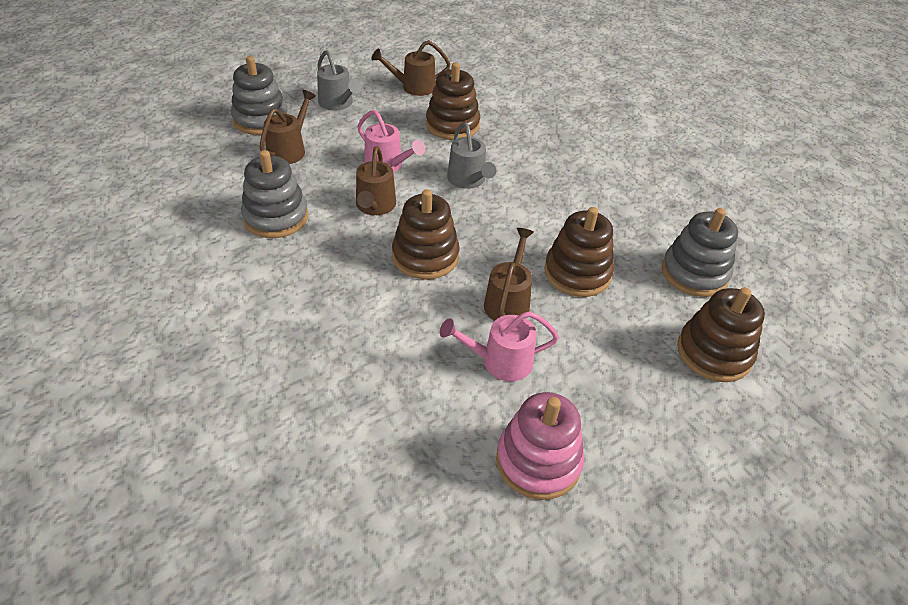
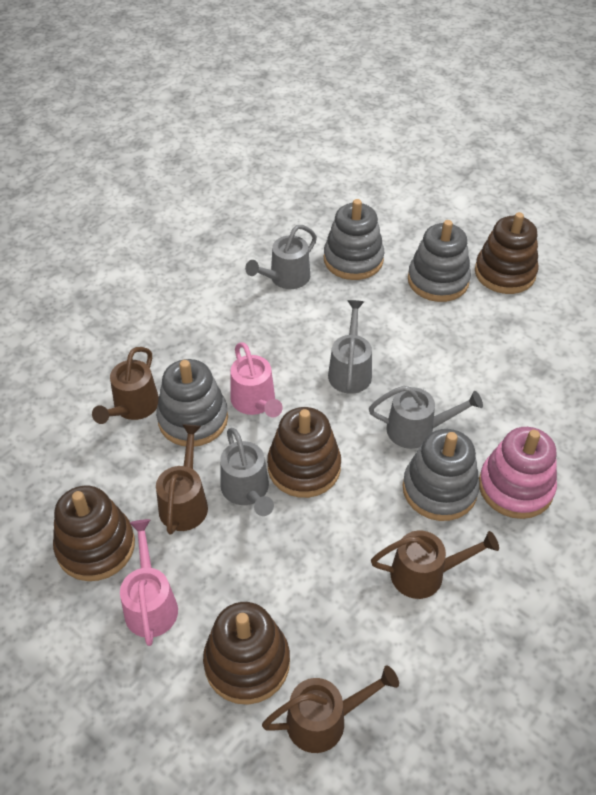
grey stacking toy: 3 -> 4
grey watering can: 2 -> 4

